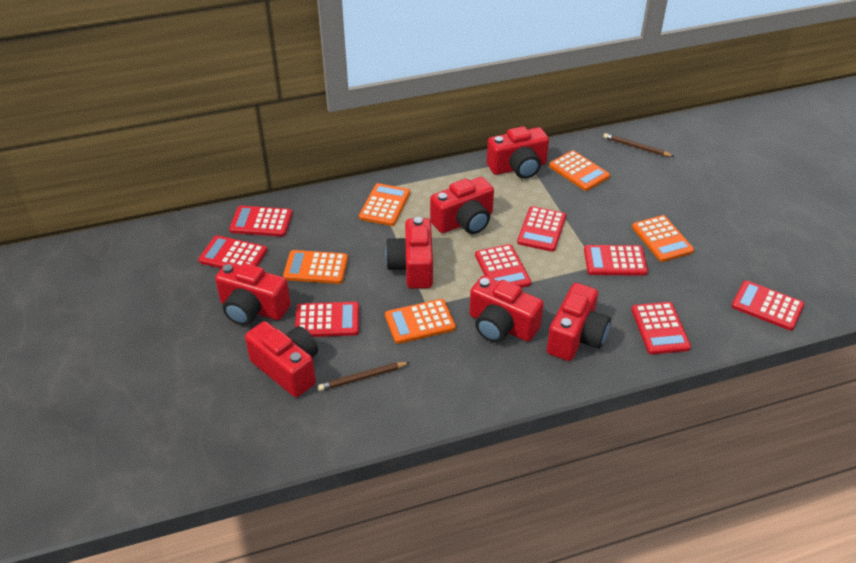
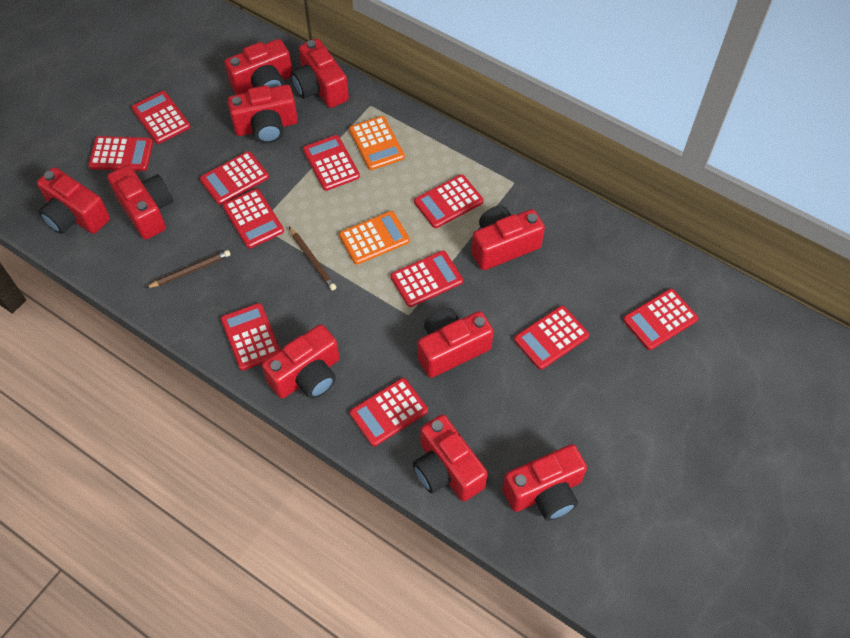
orange calculator: 5 -> 2
red calculator: 8 -> 11
red camera: 7 -> 10

